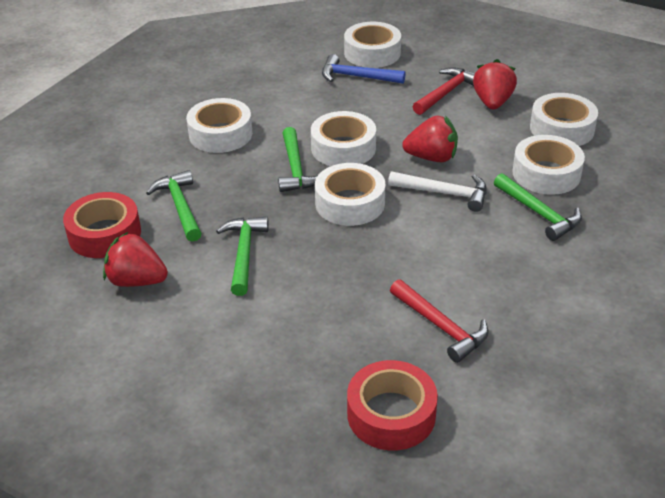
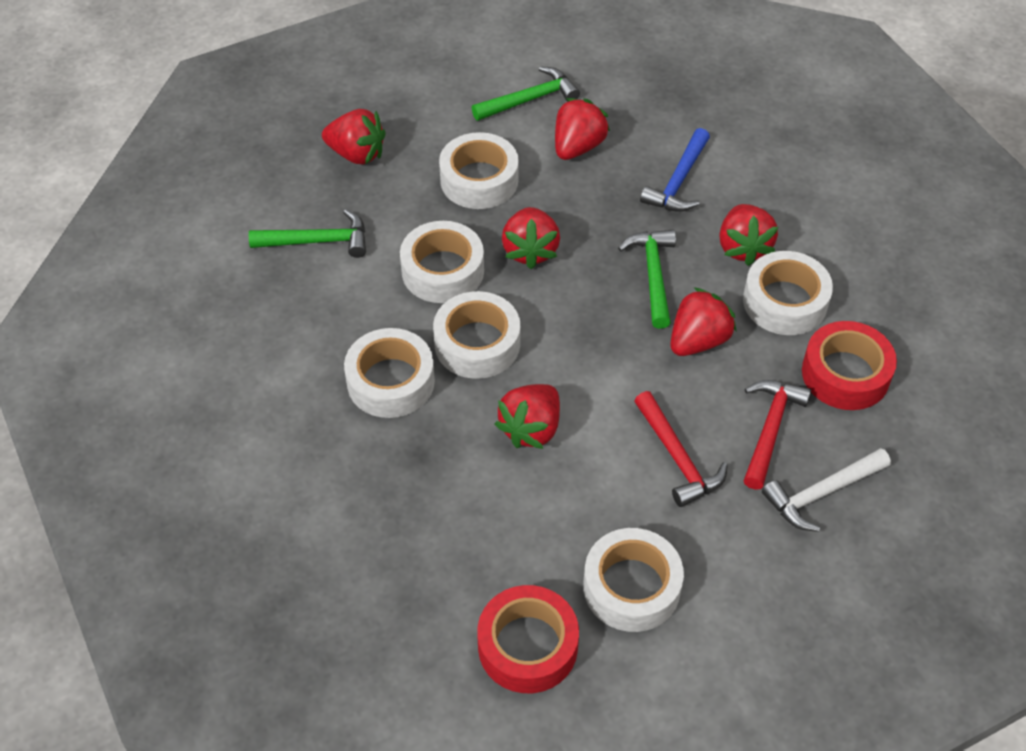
green hammer: 4 -> 3
red strawberry: 3 -> 6

